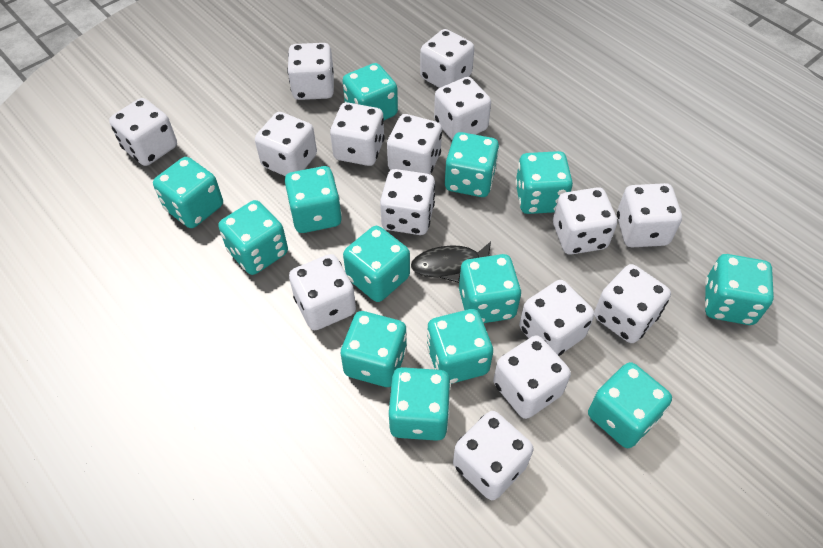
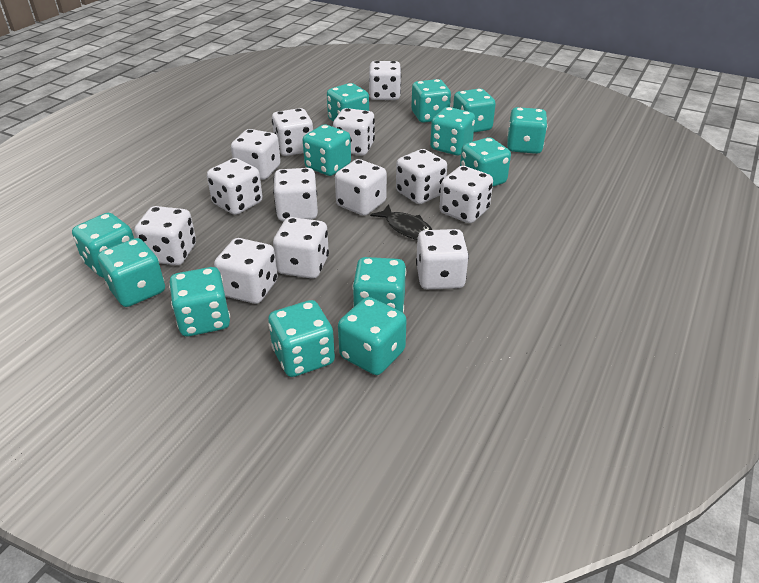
white dice: 15 -> 13

